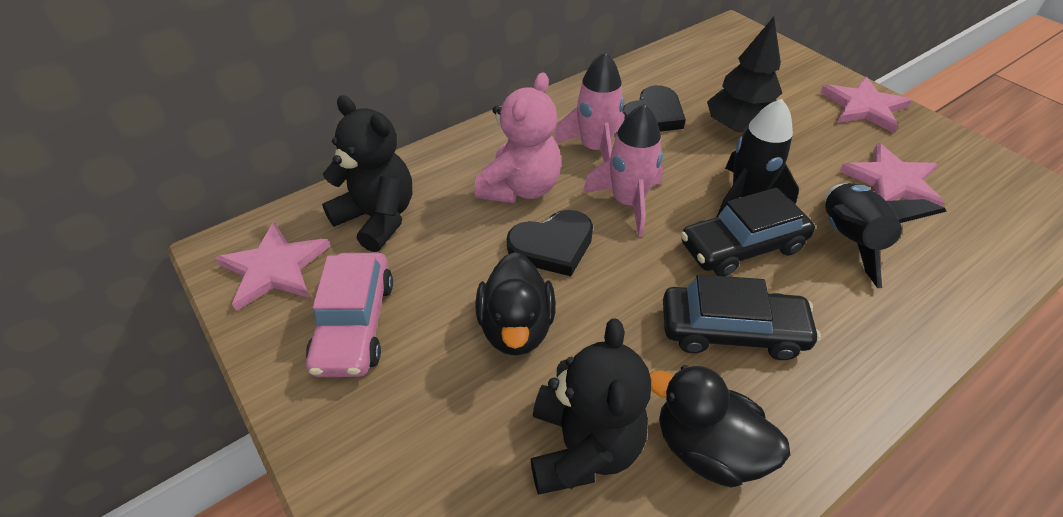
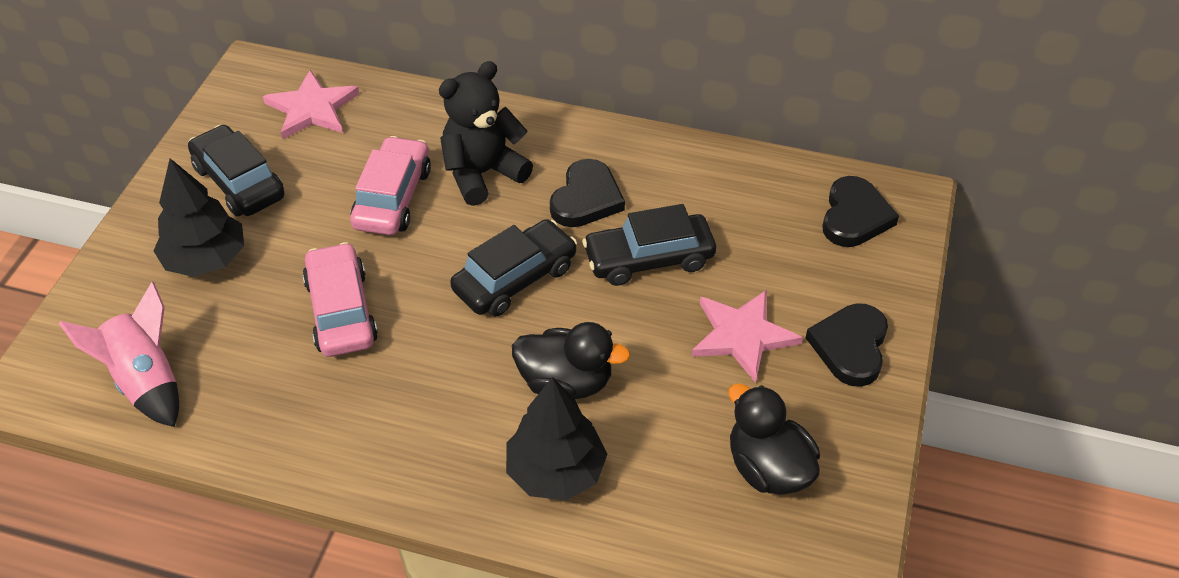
black car: 2 -> 3
black heart: 2 -> 3
black rocket: 2 -> 0
black teddy bear: 2 -> 1
black tree: 1 -> 2
pink car: 1 -> 2
pink rocket: 2 -> 1
pink star: 3 -> 2
pink teddy bear: 1 -> 0

